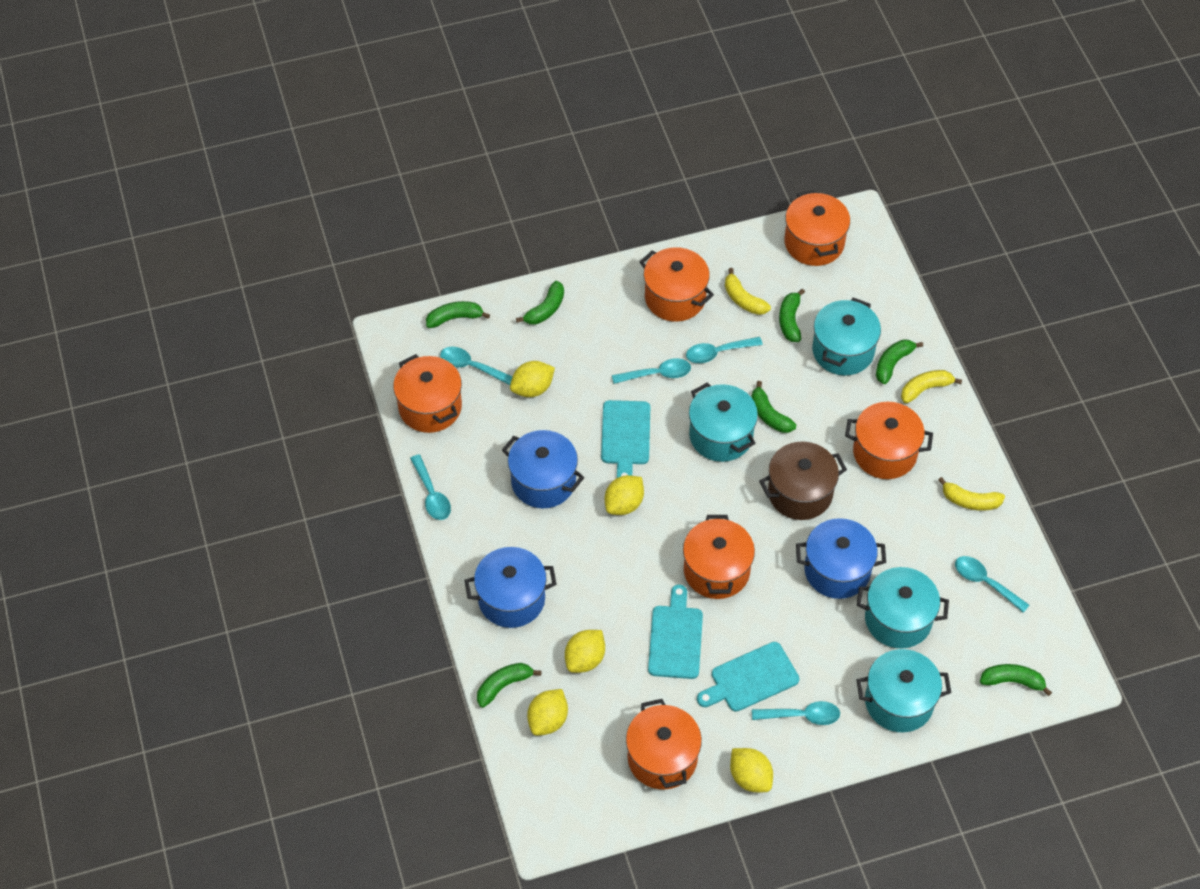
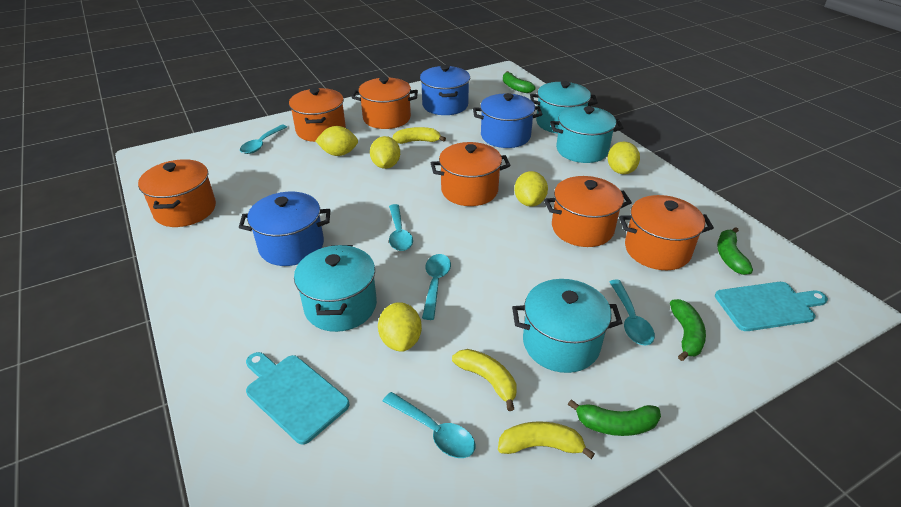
brown pot: 1 -> 0
green banana: 7 -> 4
turquoise cutting board: 3 -> 2
turquoise spoon: 6 -> 5

